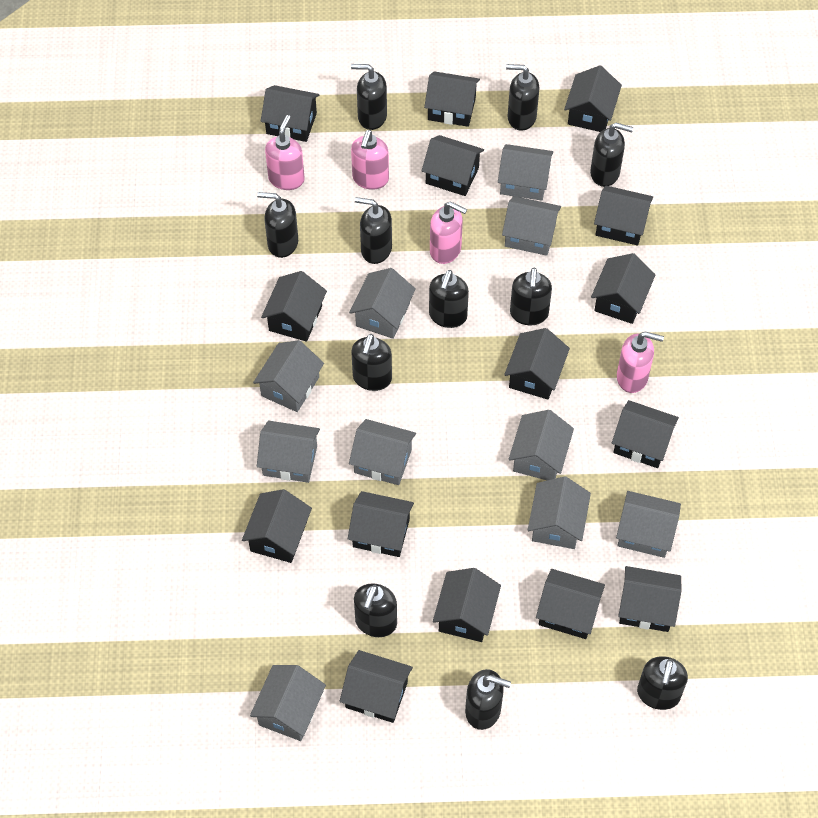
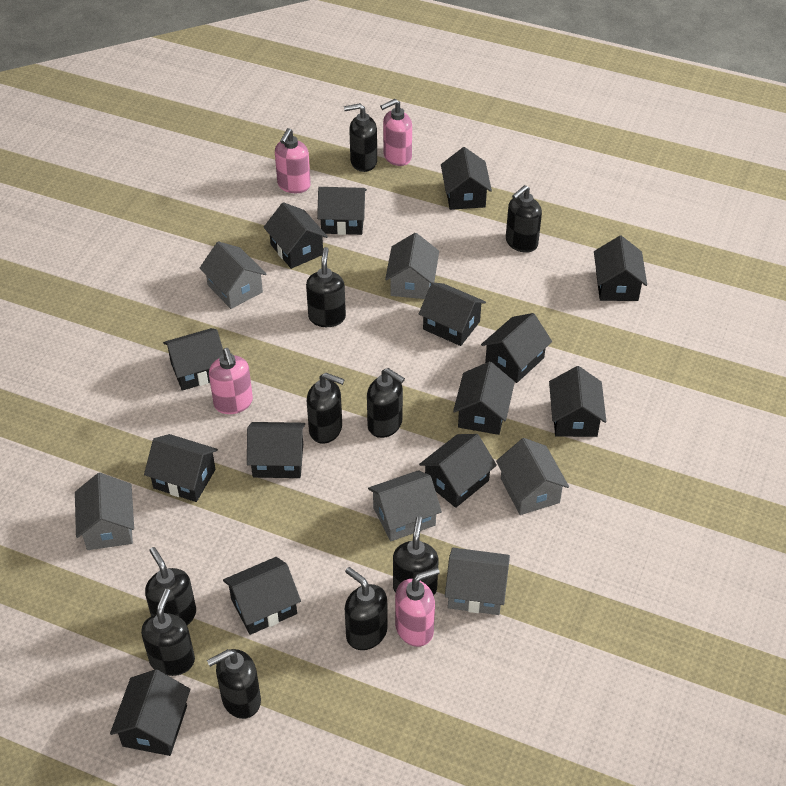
black house: 15 -> 14
black soap dispenser: 11 -> 10
grey house: 10 -> 6

